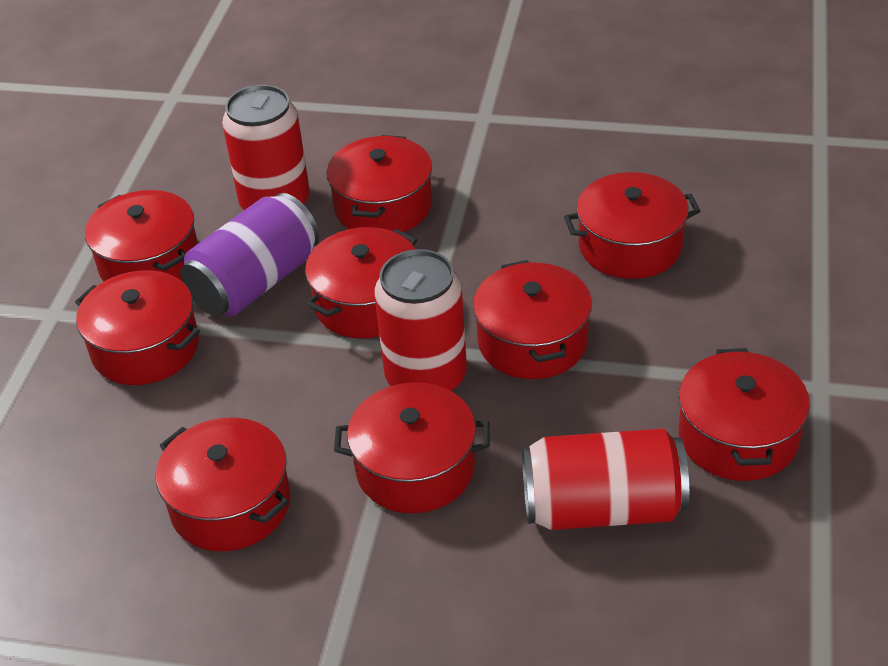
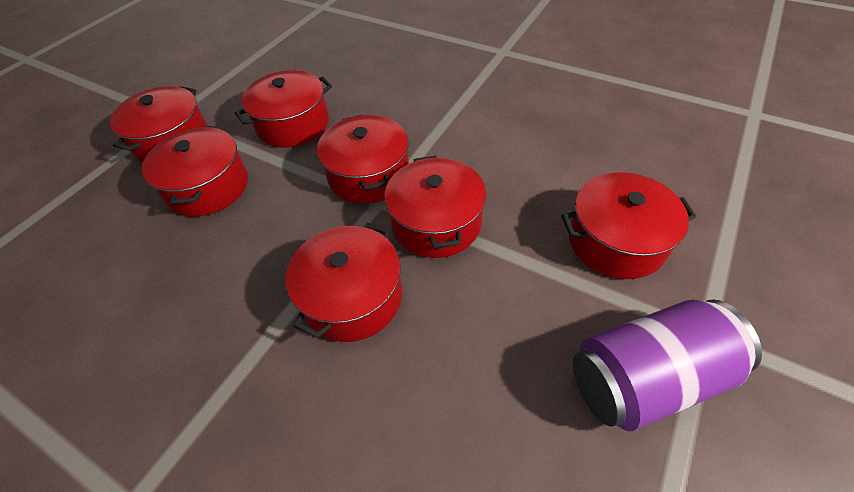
red can: 3 -> 0
red pot: 9 -> 7

